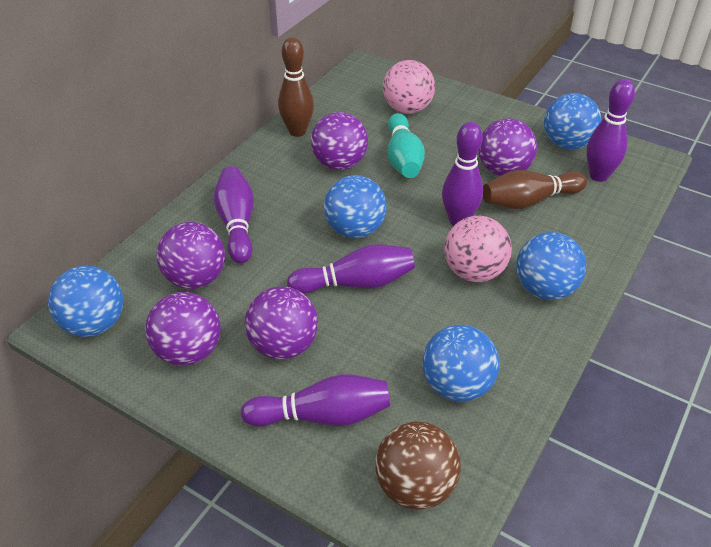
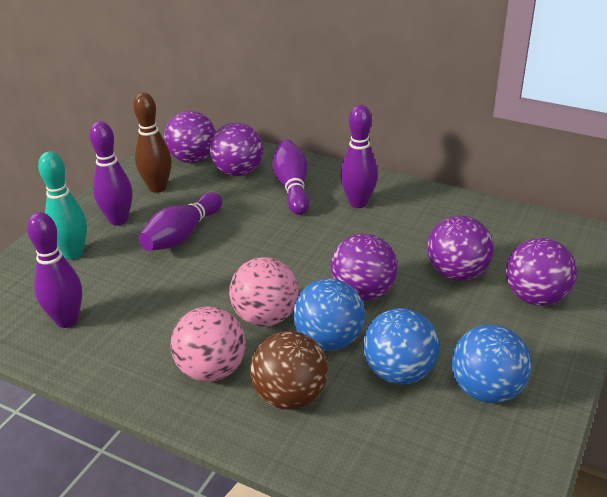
blue ball: 5 -> 3
brown bowling pin: 2 -> 1

